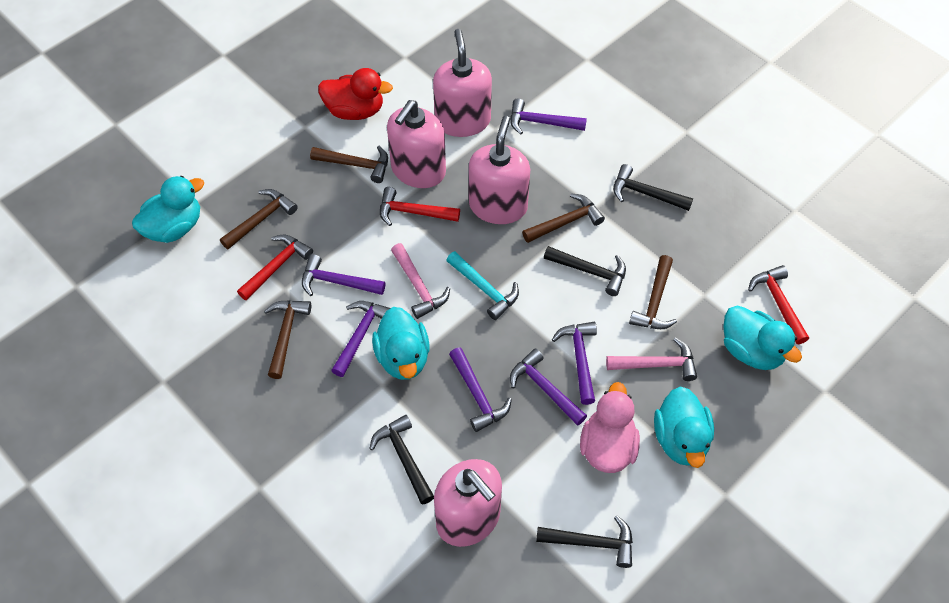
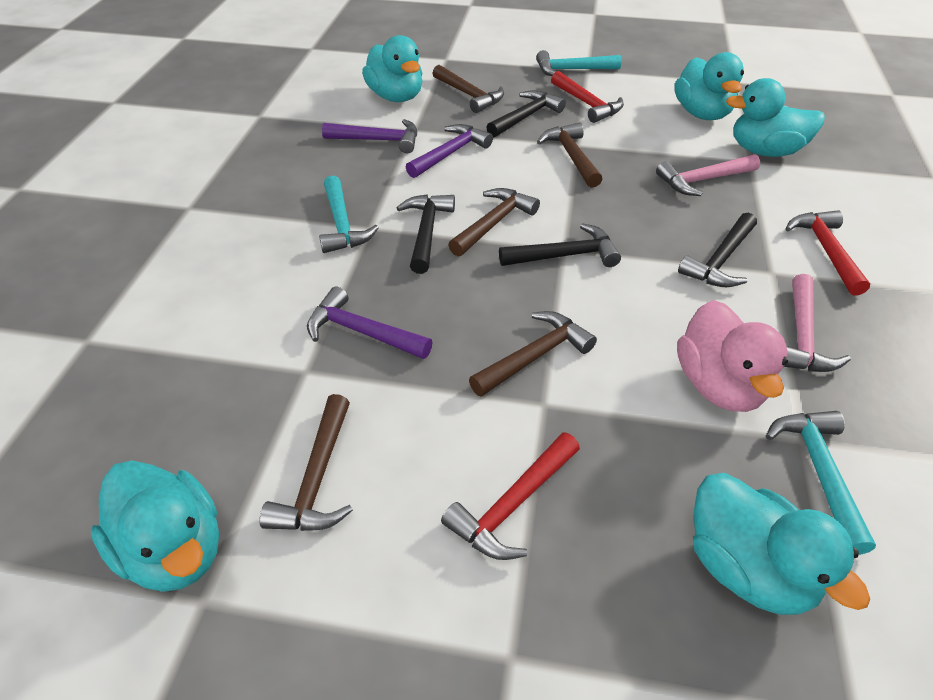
pink soap dispenser: 4 -> 0
purple hammer: 6 -> 3
red duck: 1 -> 0
turquoise duck: 4 -> 5
turquoise hammer: 1 -> 3

